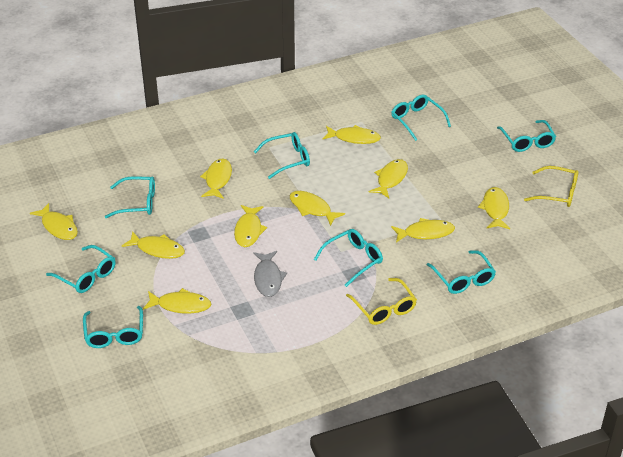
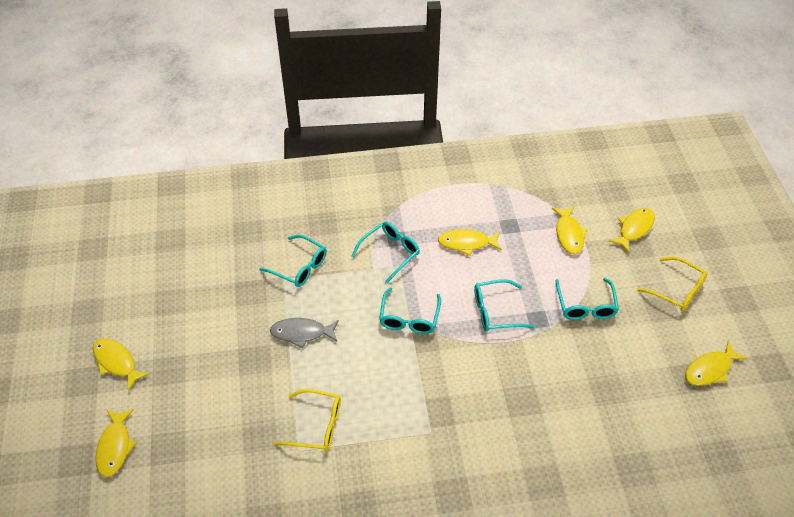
turquoise glasses: 8 -> 5
yellow fish: 10 -> 6

